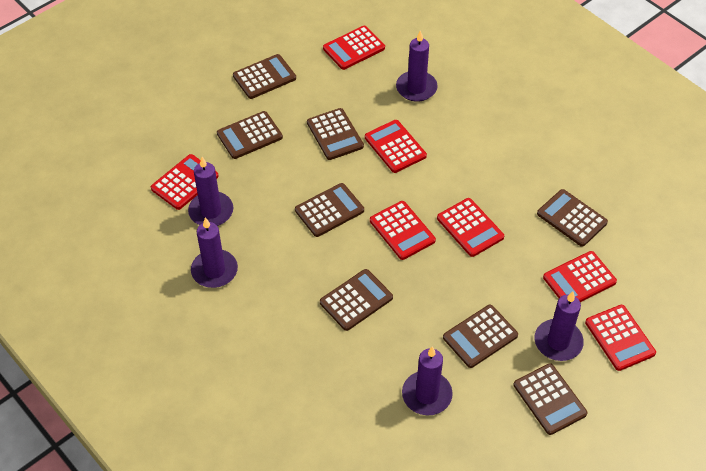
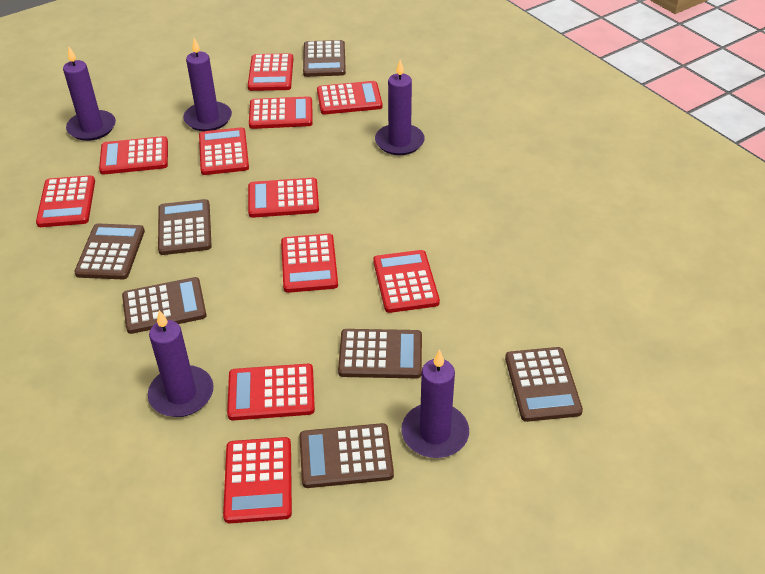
brown calculator: 8 -> 7
red calculator: 7 -> 11

